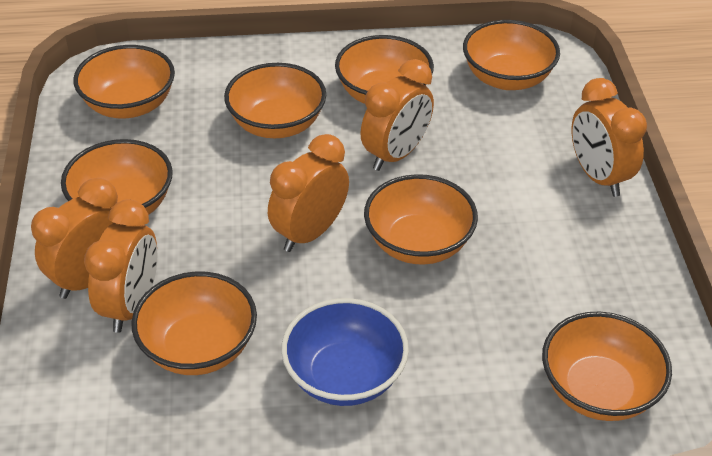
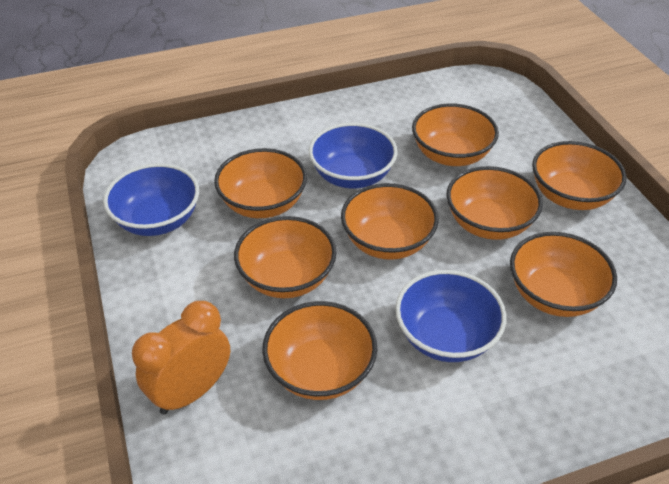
blue bowl: 1 -> 3
orange clock: 5 -> 1

